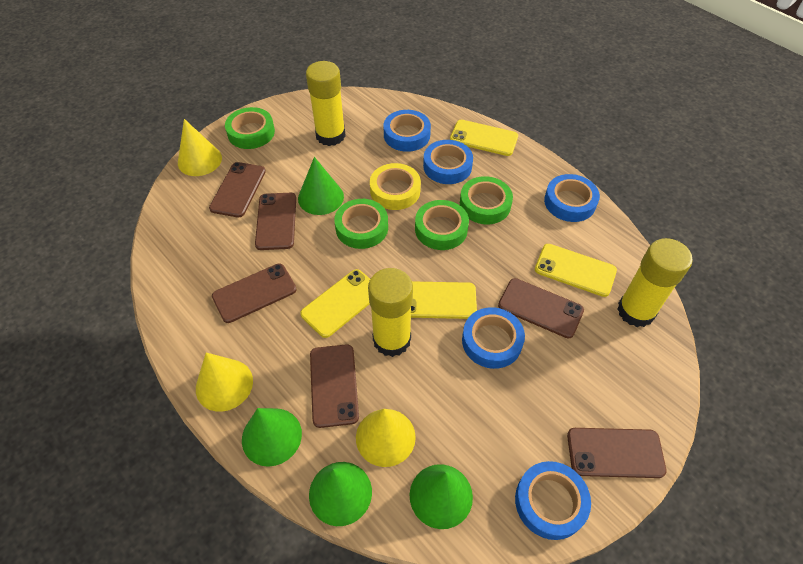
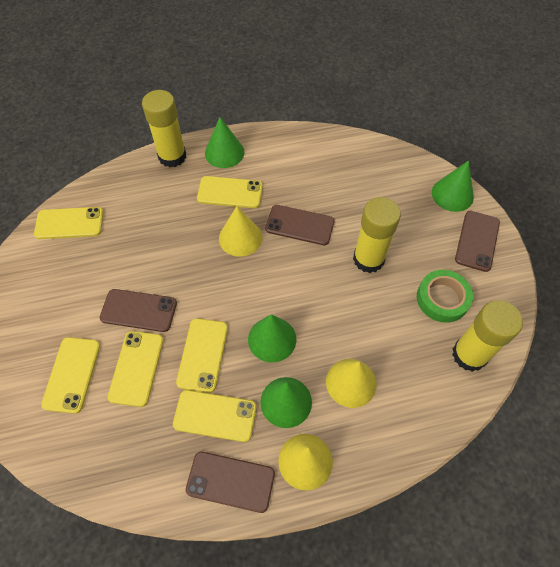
blue tape: 5 -> 0
brown phone: 6 -> 4
green tape: 4 -> 1
yellow phone: 4 -> 6
yellow tape: 1 -> 0

